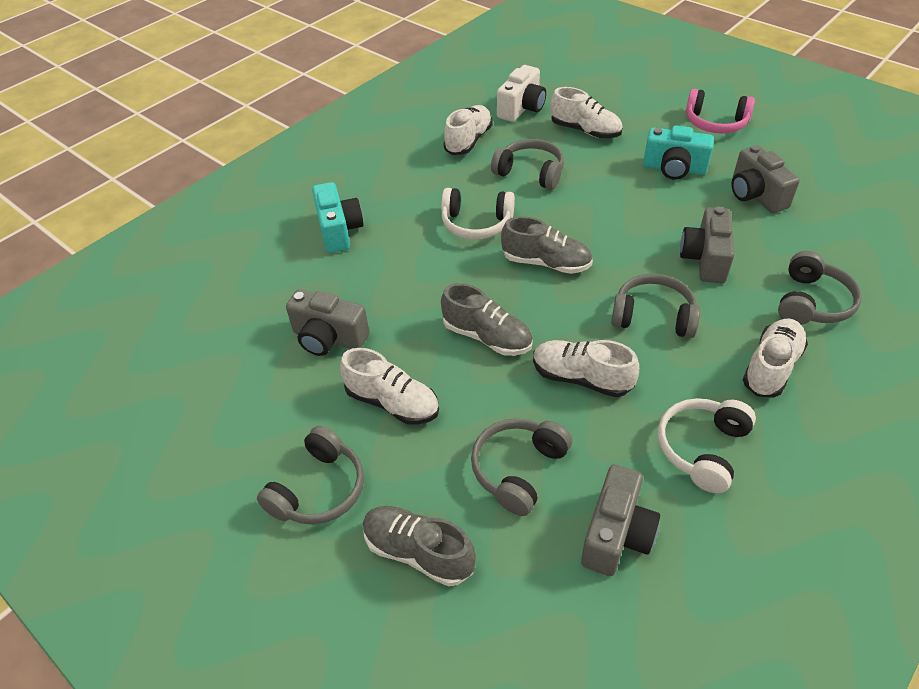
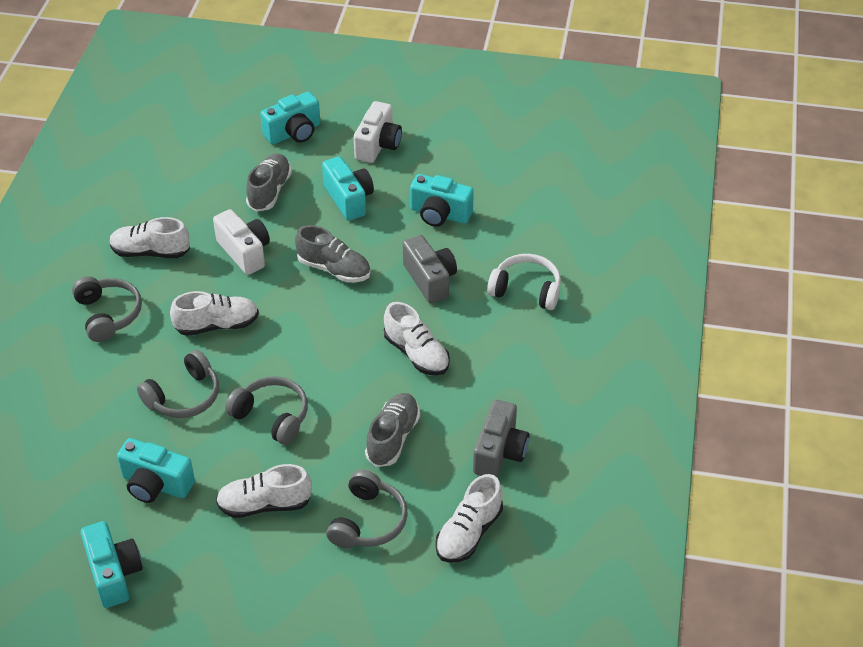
grey camera: 4 -> 2
grey headphones: 5 -> 4
pink headphones: 1 -> 0
turquoise camera: 2 -> 5
white camera: 1 -> 2
white headphones: 2 -> 1

